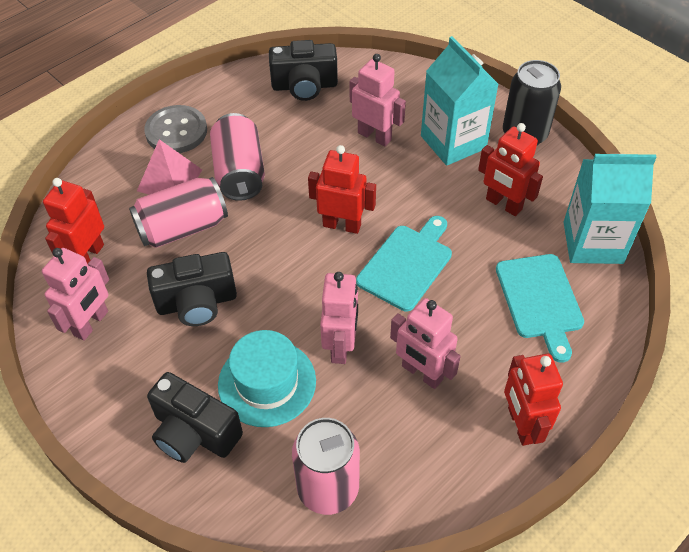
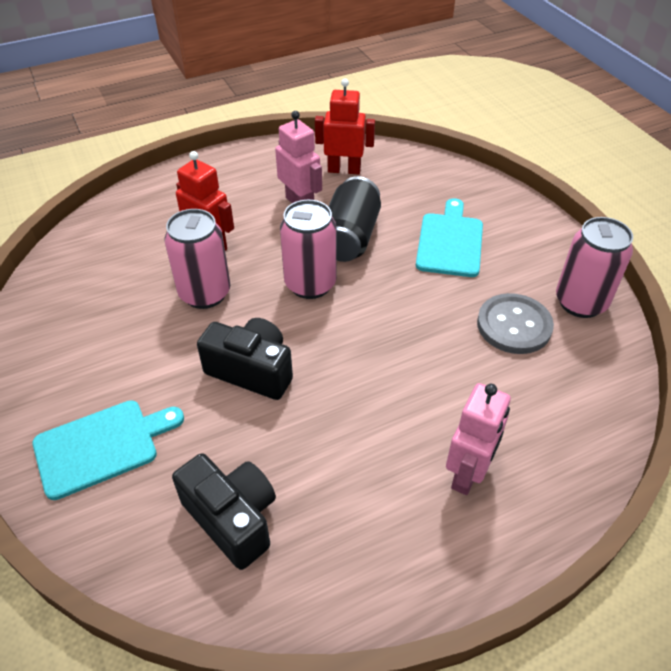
black camera: 3 -> 2
pink pyramid: 1 -> 0
pink robot: 4 -> 2
red robot: 4 -> 2
turquoise carton: 2 -> 0
turquoise hat: 1 -> 0

